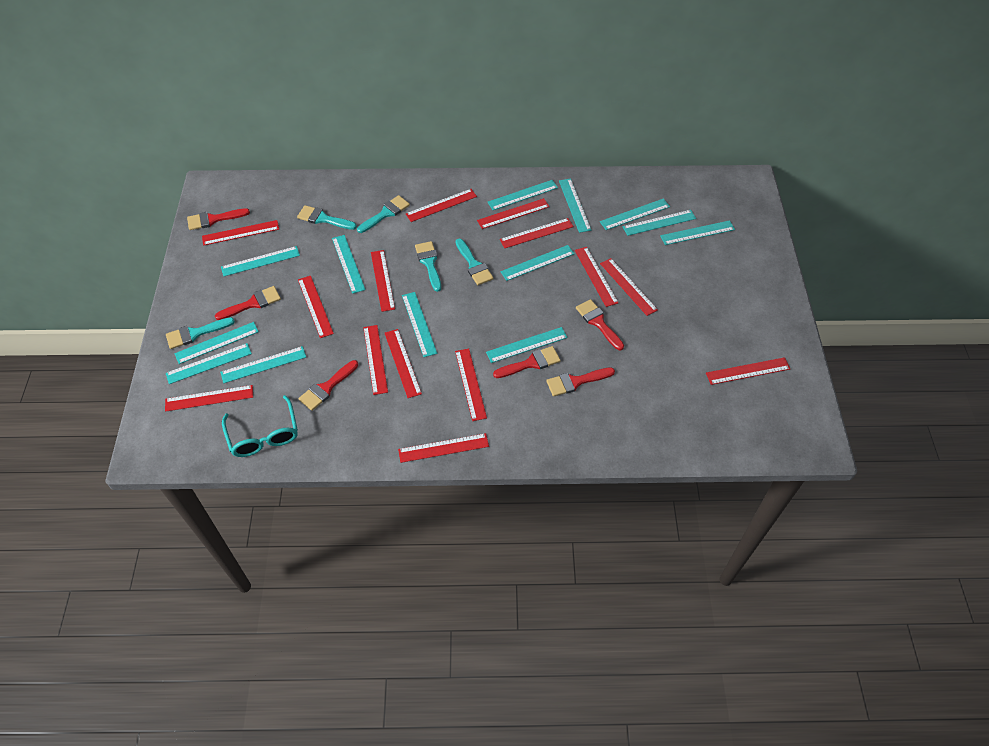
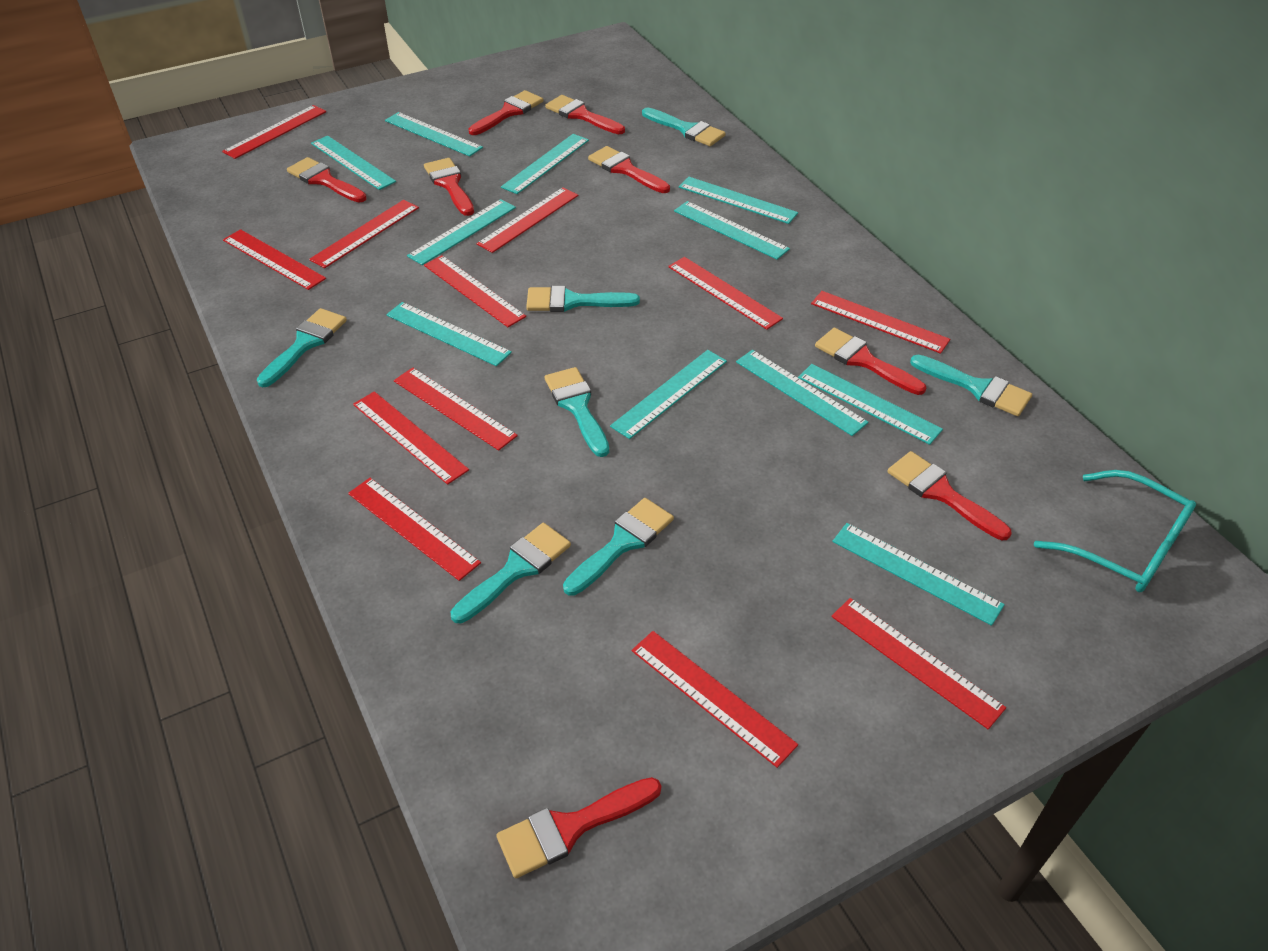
red brush: 6 -> 8
red ruler: 14 -> 12
turquoise brush: 5 -> 7
turquoise ruler: 13 -> 11

